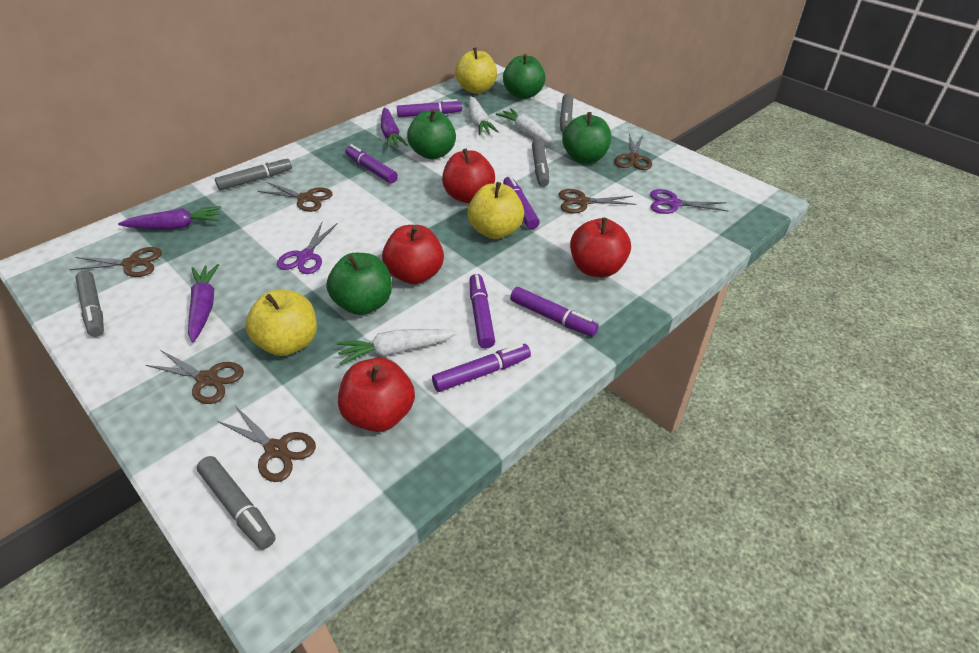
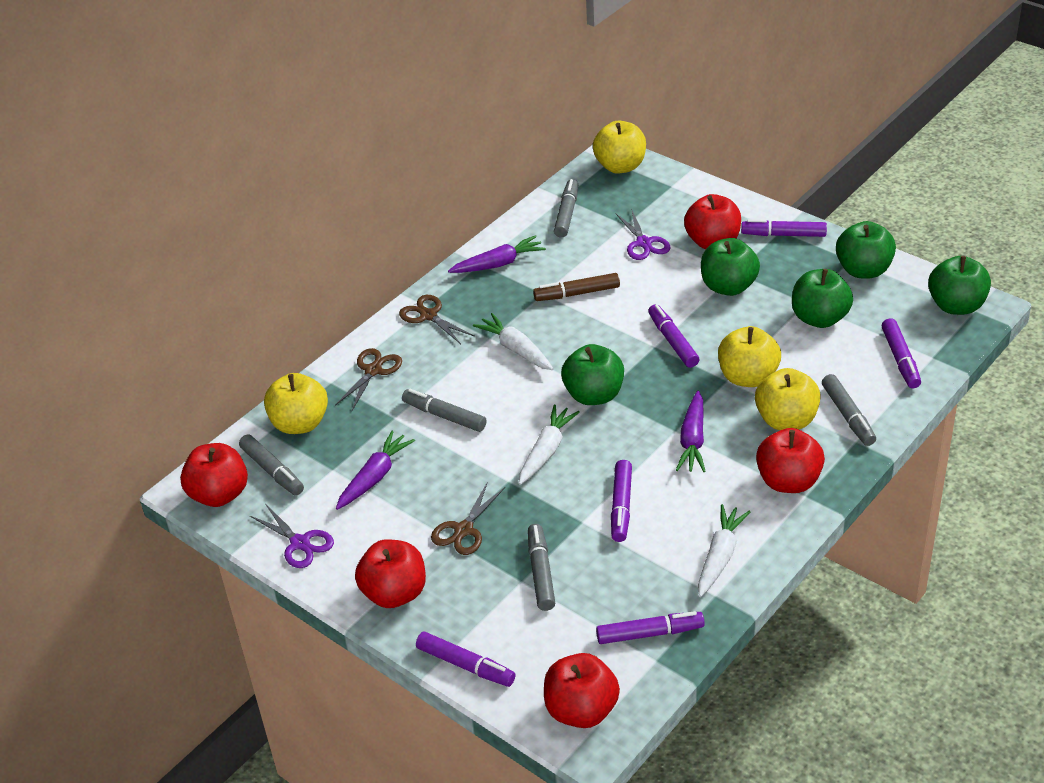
brown marker: 0 -> 1
brown scissors: 6 -> 3
green apple: 4 -> 5
red apple: 4 -> 5
yellow apple: 3 -> 4

